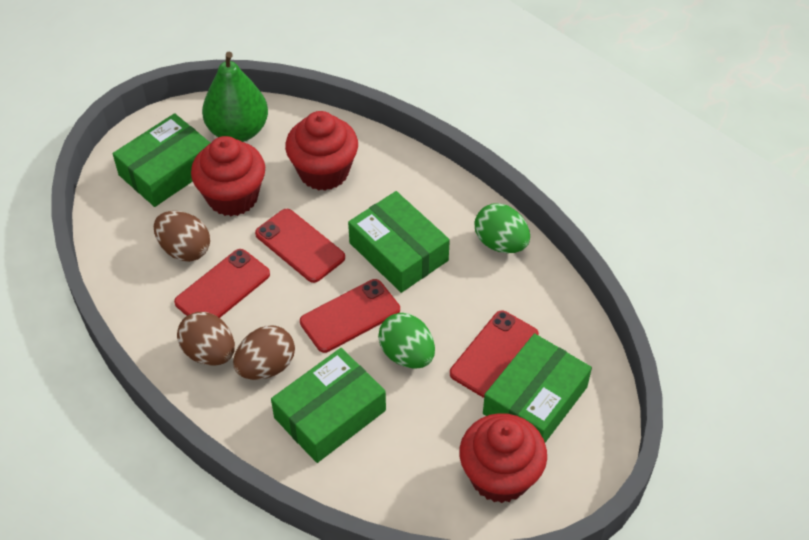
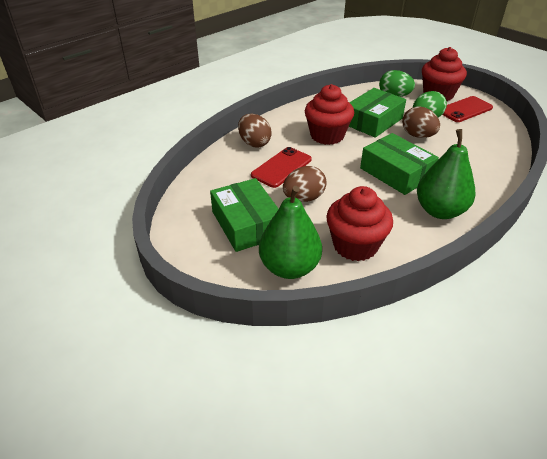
green box: 4 -> 3
green pear: 1 -> 2
red phone: 4 -> 2

